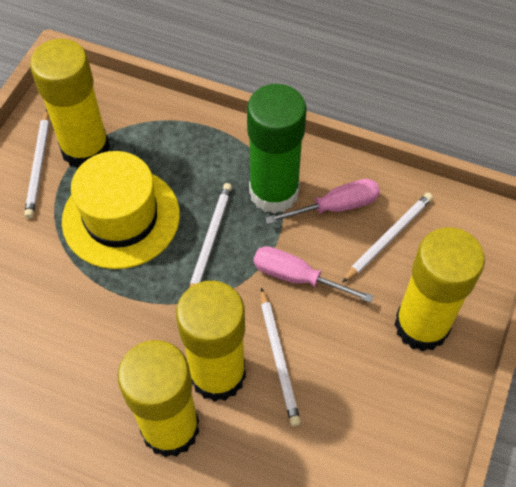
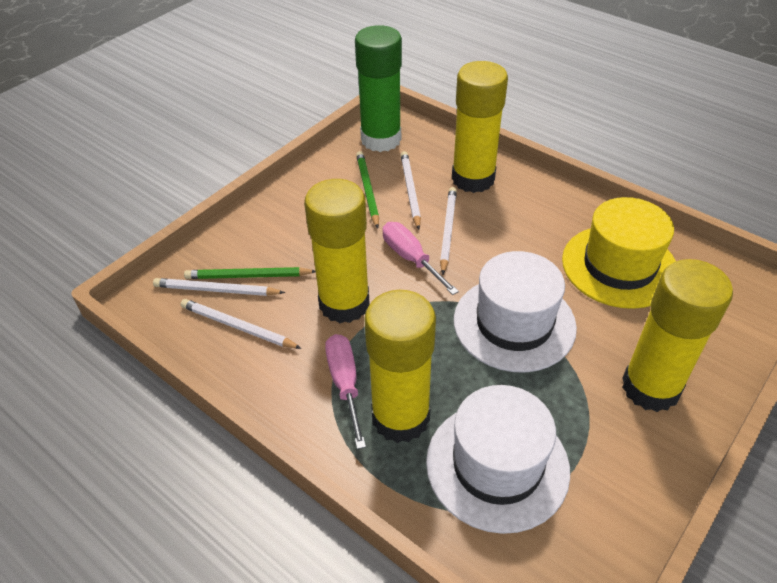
green pencil: 0 -> 2
white hat: 0 -> 2

